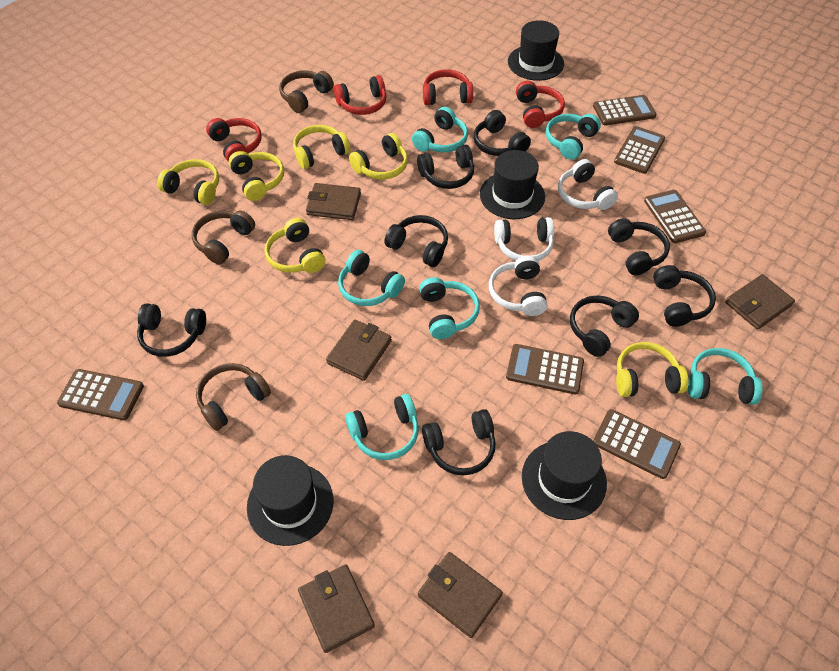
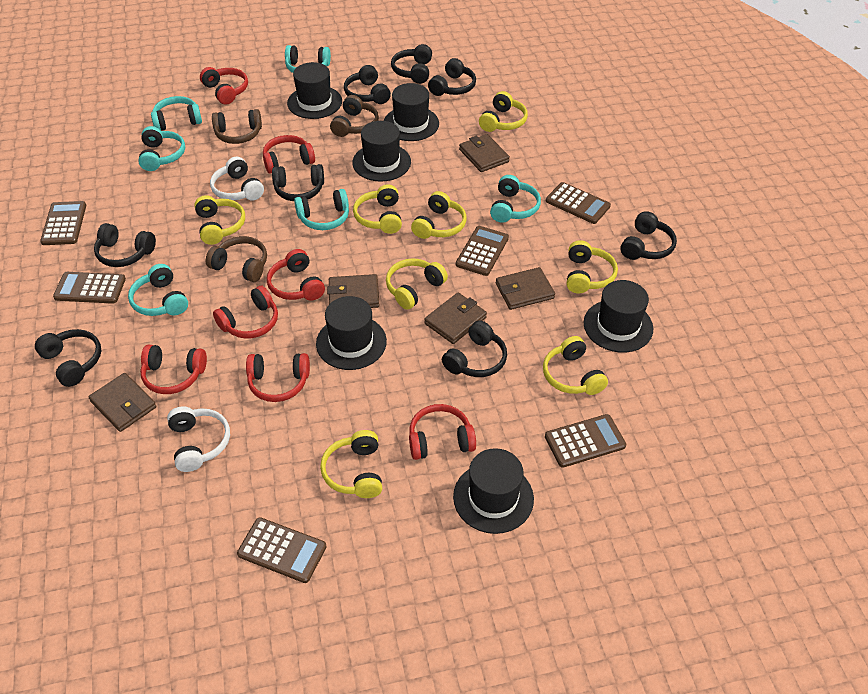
black hat: 4 -> 6
red headphones: 4 -> 7
white headphones: 3 -> 2
yellow headphones: 6 -> 8

